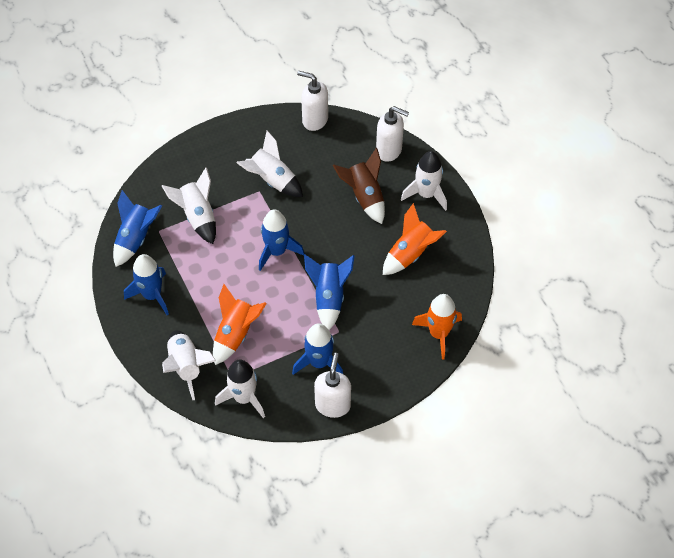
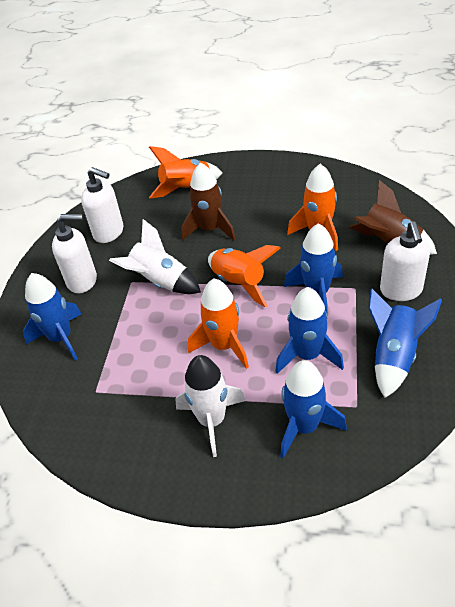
brown rocket: 1 -> 2
orange rocket: 3 -> 4
white rocket: 5 -> 2

